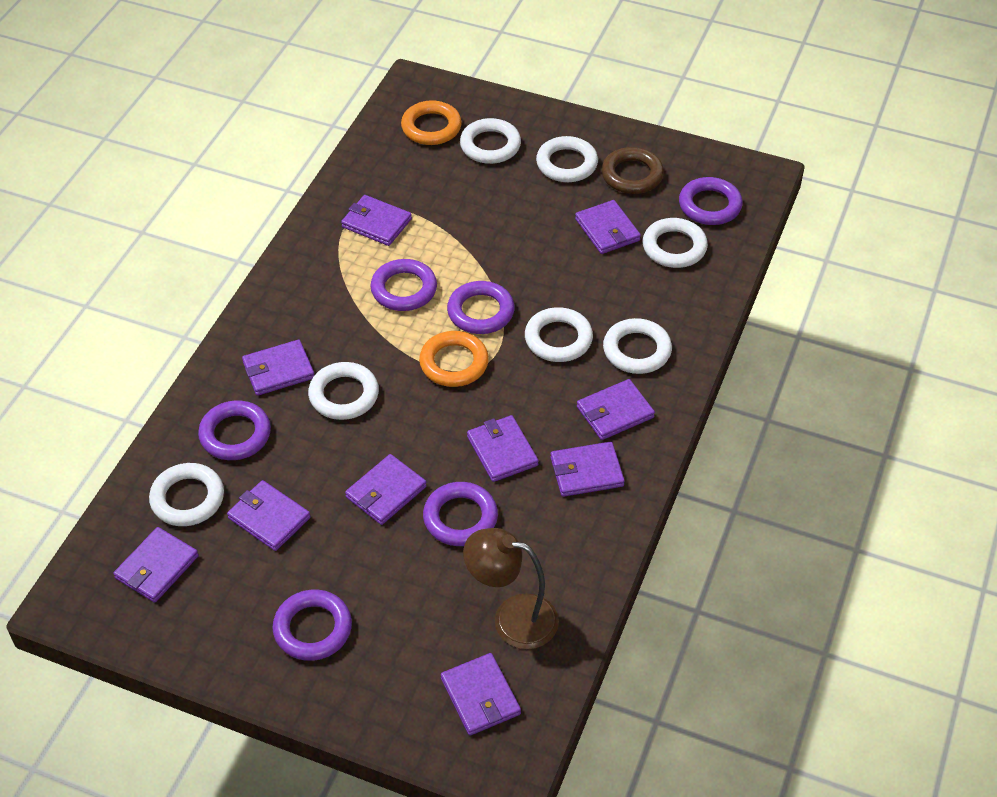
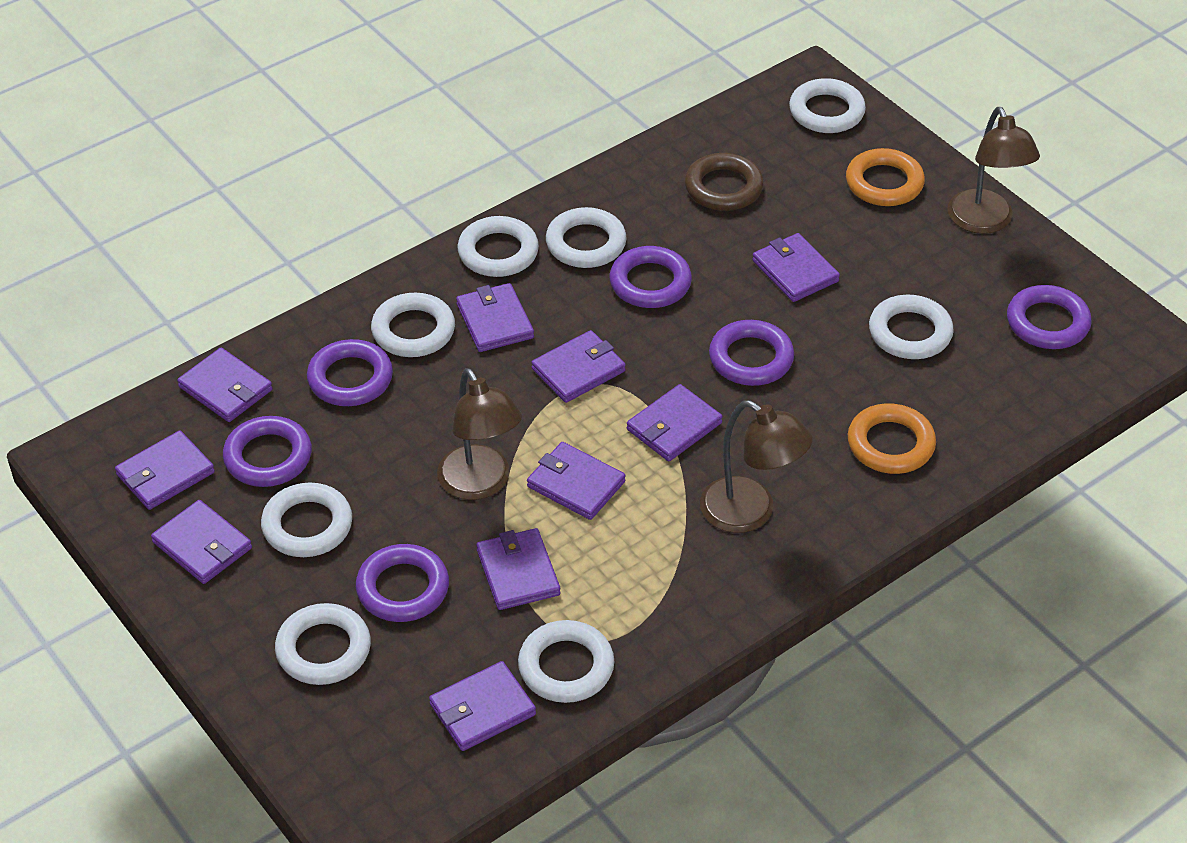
brown lamp: 1 -> 3
white ring: 7 -> 8

